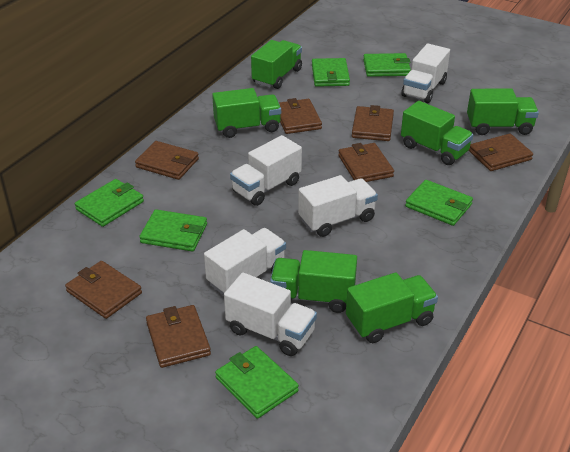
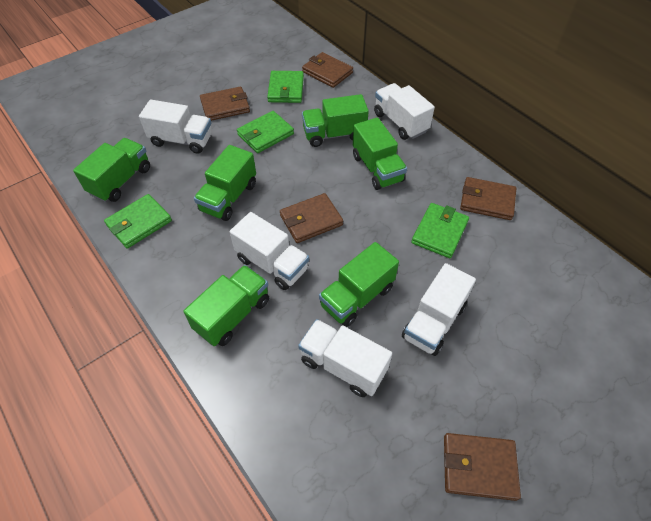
brown wallet: 7 -> 5
green wallet: 6 -> 4

